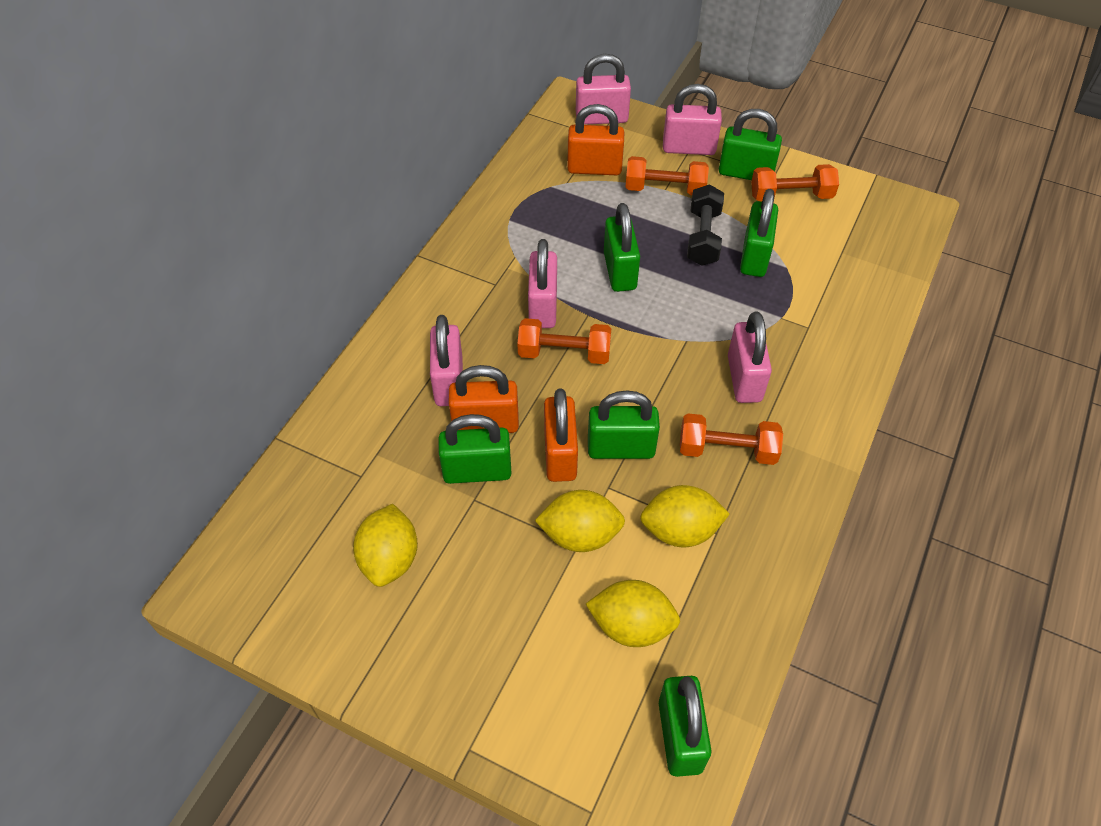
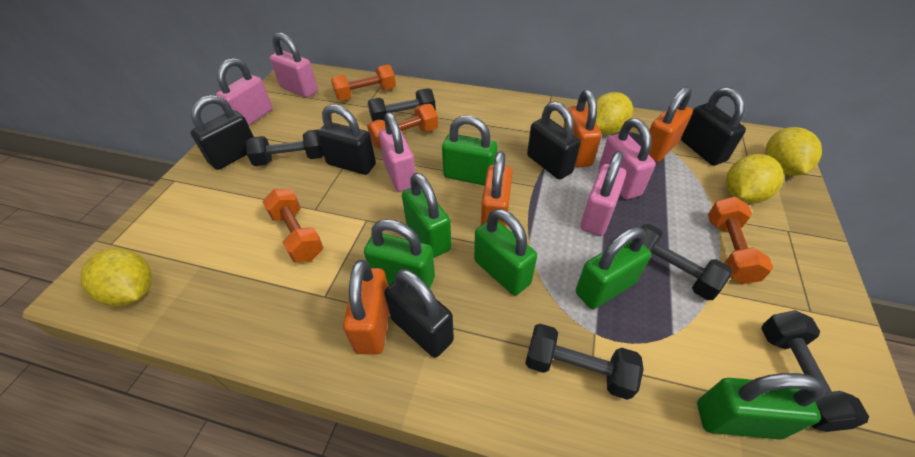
black dumbbell: 1 -> 5
black padlock: 0 -> 5
orange padlock: 3 -> 4

